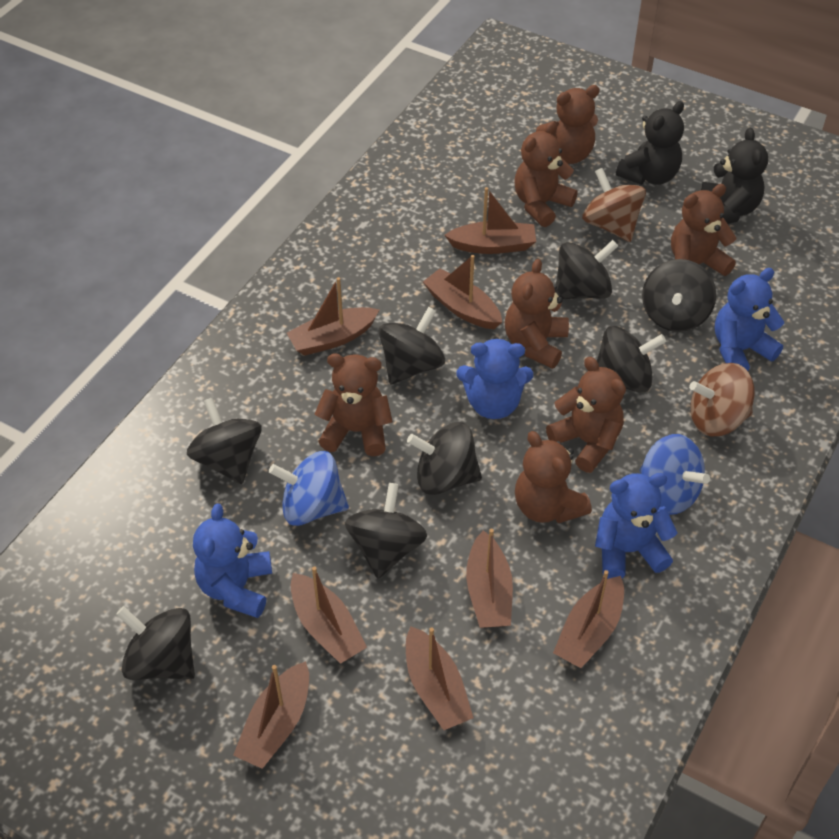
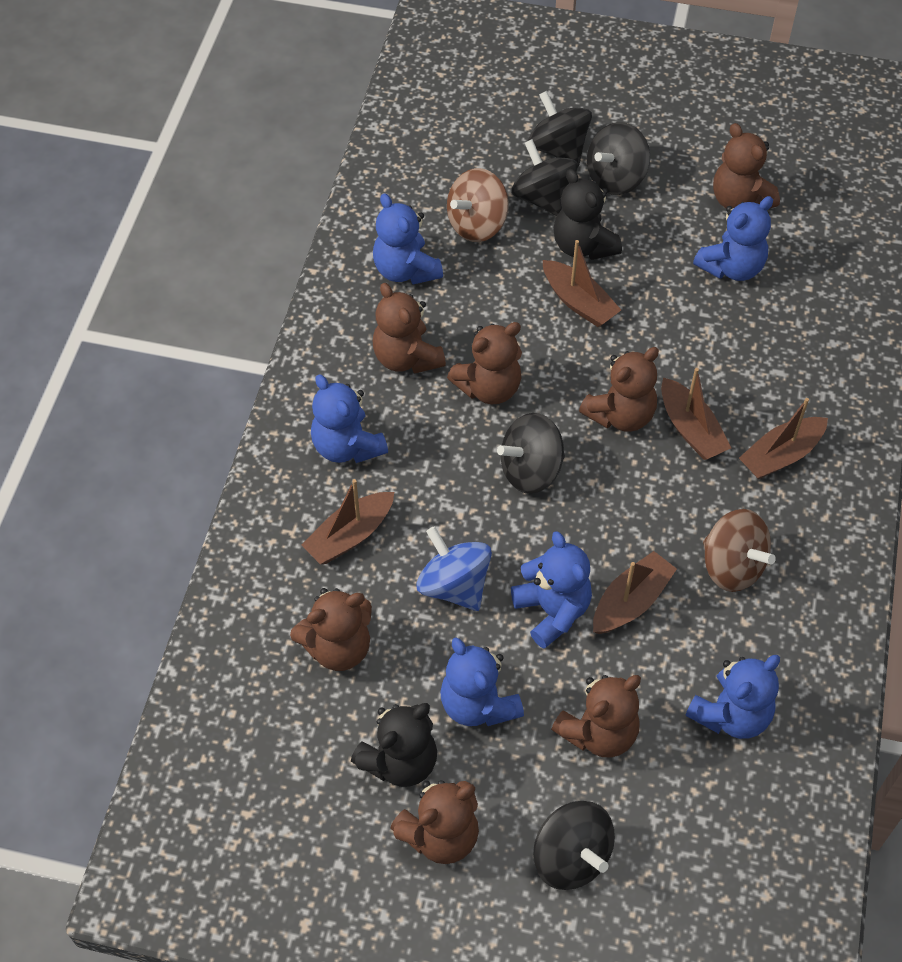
black spinning top: 8 -> 5
blue spinning top: 2 -> 1
blue teddy bear: 4 -> 6
brown boat: 8 -> 5

